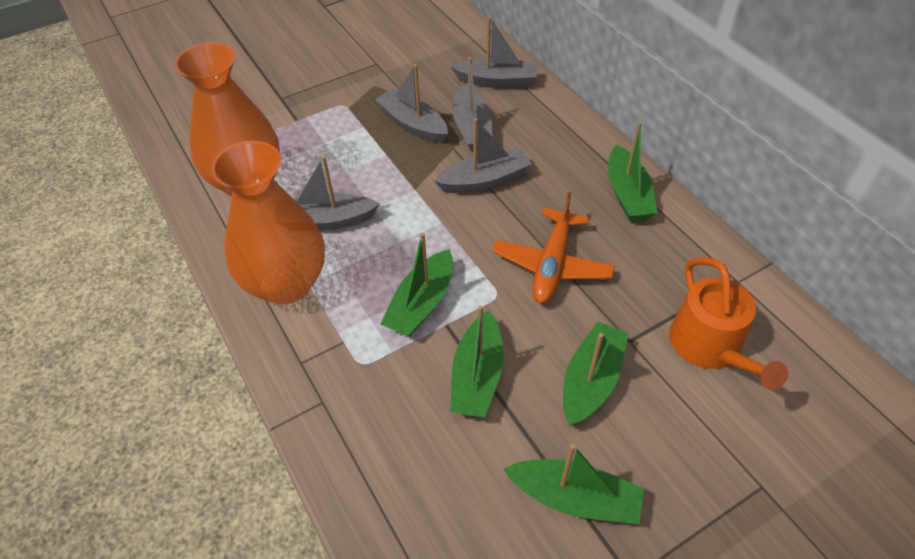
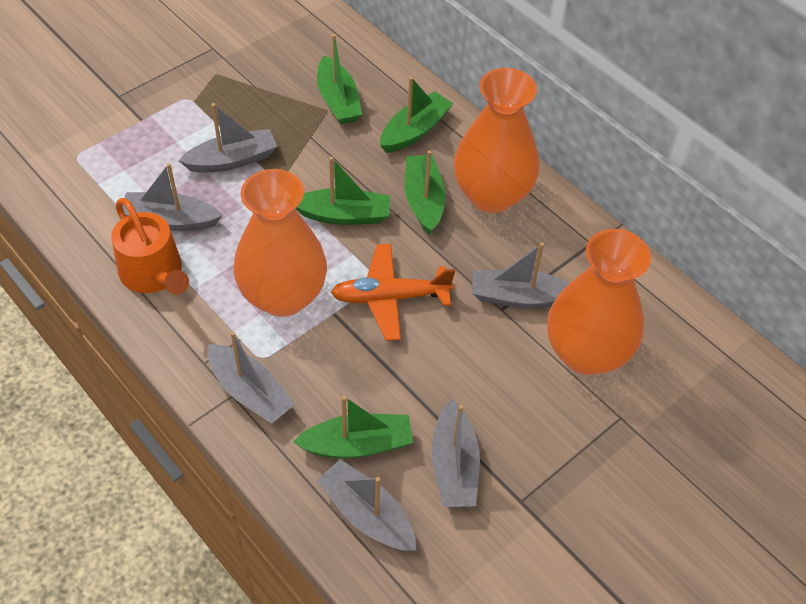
grey boat: 5 -> 6
orange vase: 2 -> 3

